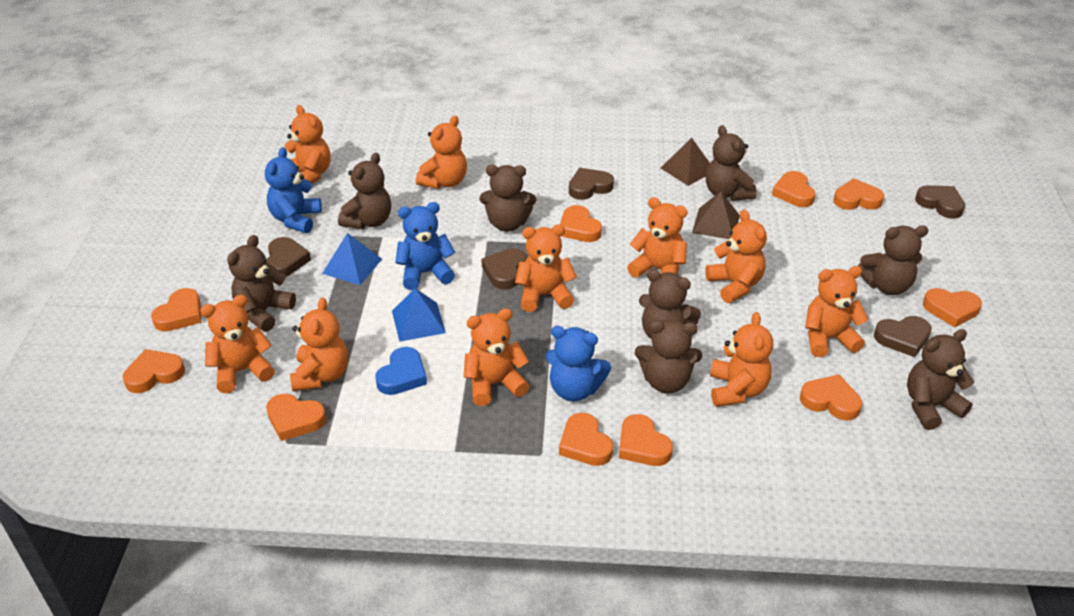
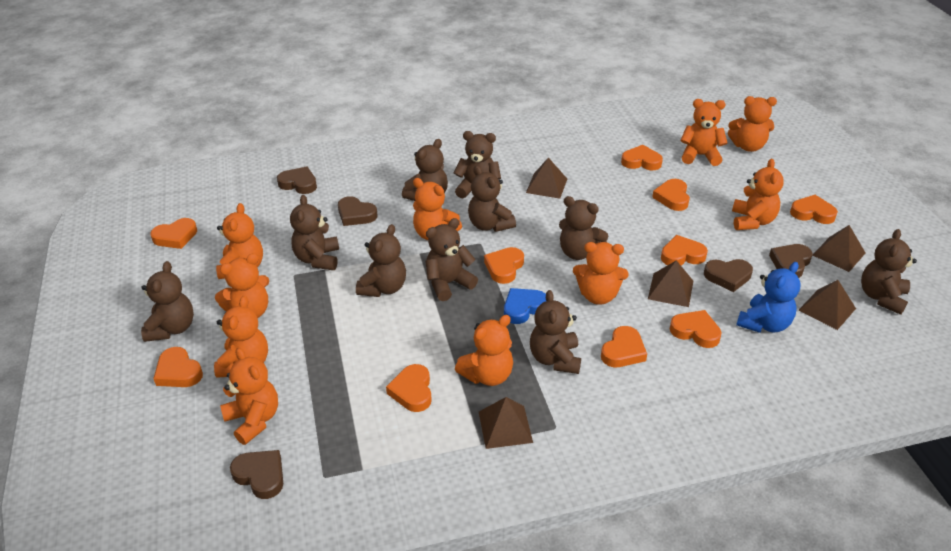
blue pyramid: 2 -> 0
blue teddy bear: 3 -> 1
brown pyramid: 2 -> 5
brown teddy bear: 8 -> 10

